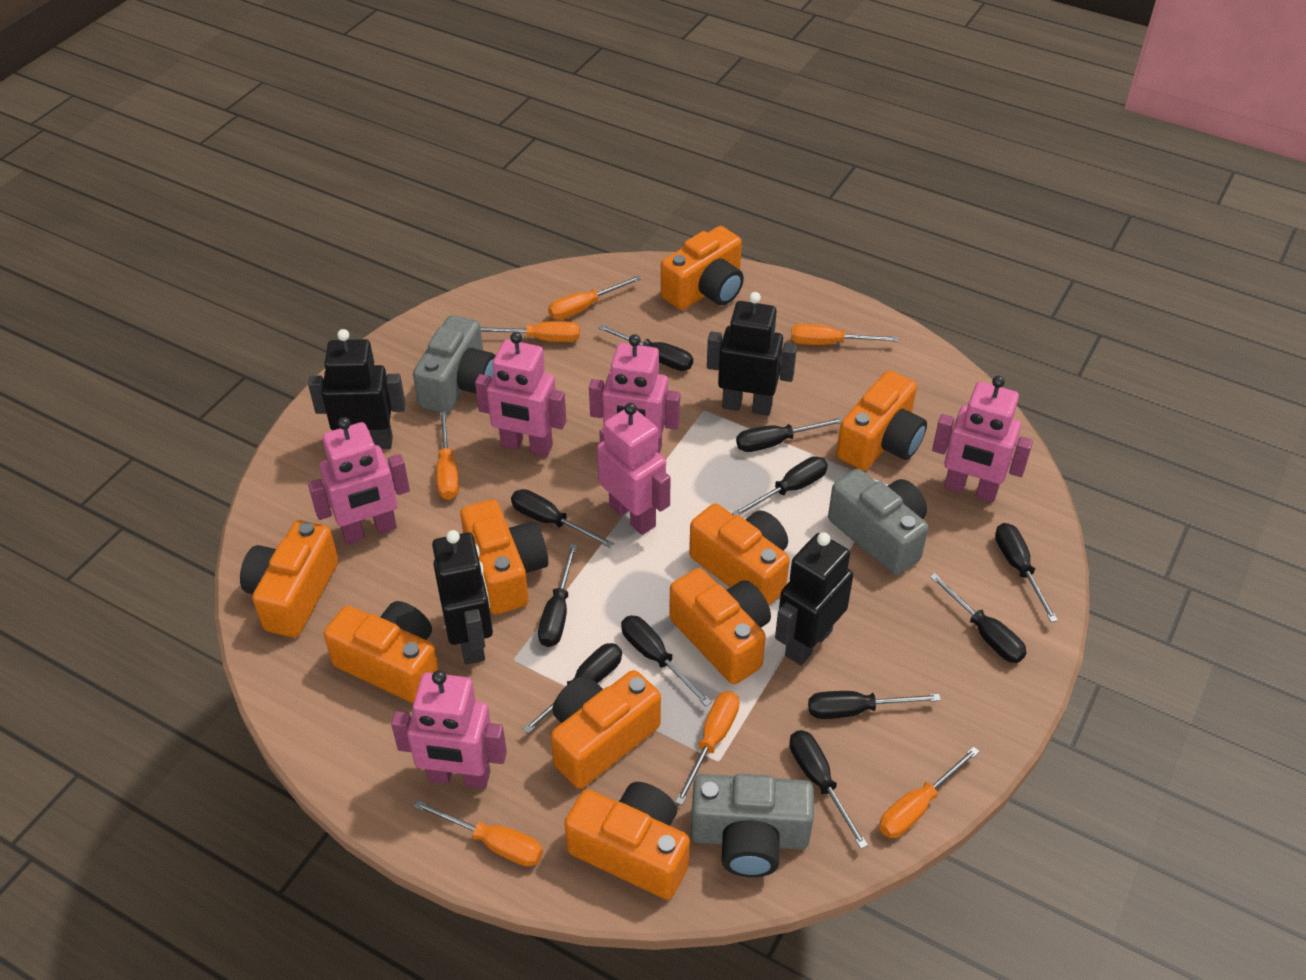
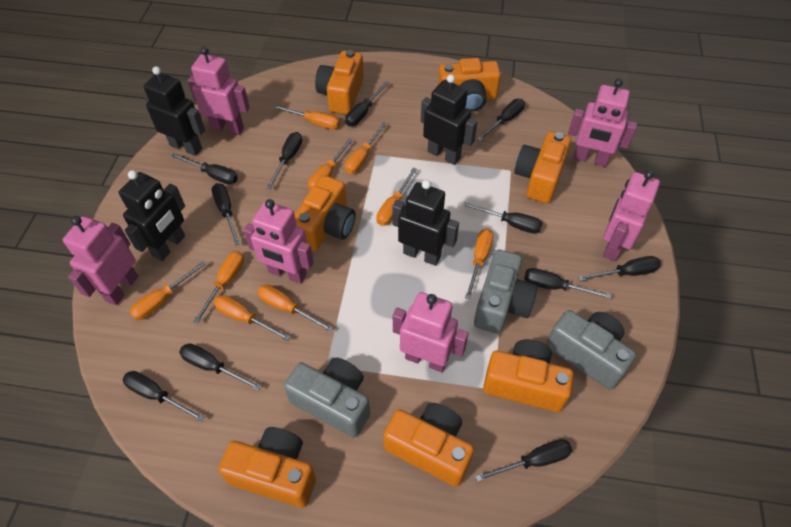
orange camera: 9 -> 7
orange screwdriver: 7 -> 9

